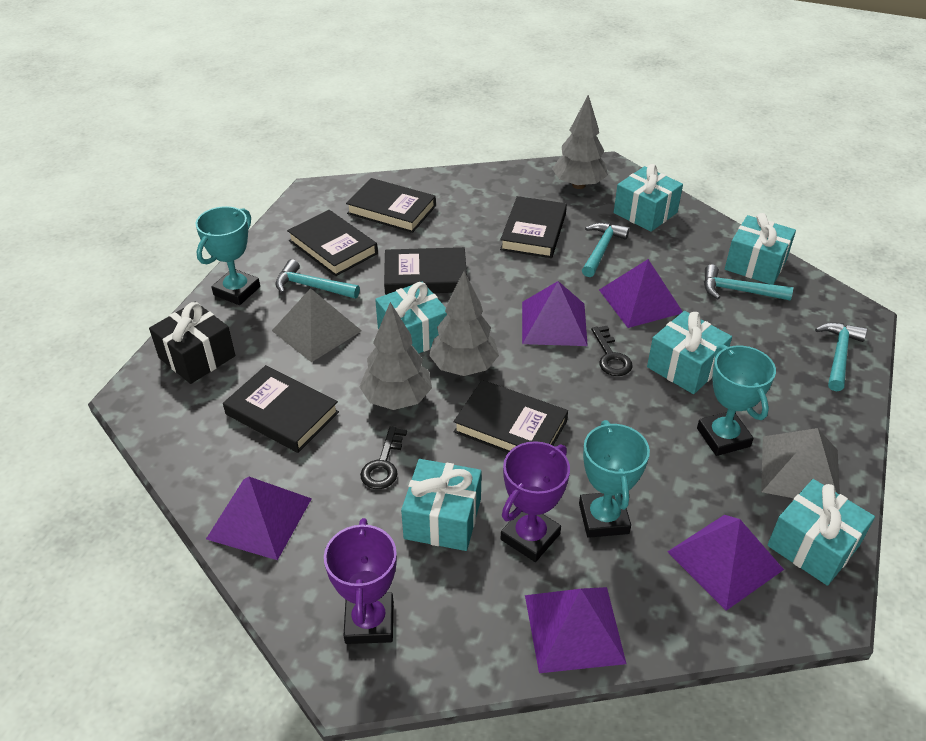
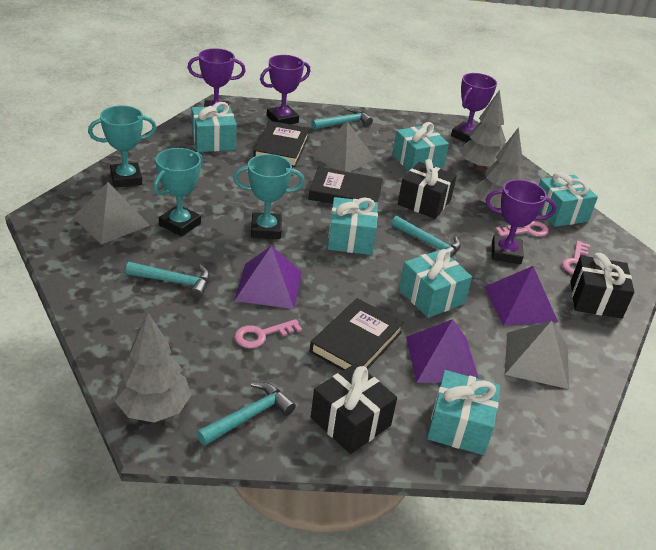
black book: 6 -> 3
black gift: 1 -> 3
black key: 2 -> 0
grey pyramid: 2 -> 3
pink key: 0 -> 3
purple pyramid: 5 -> 3
purple trophy: 2 -> 4

